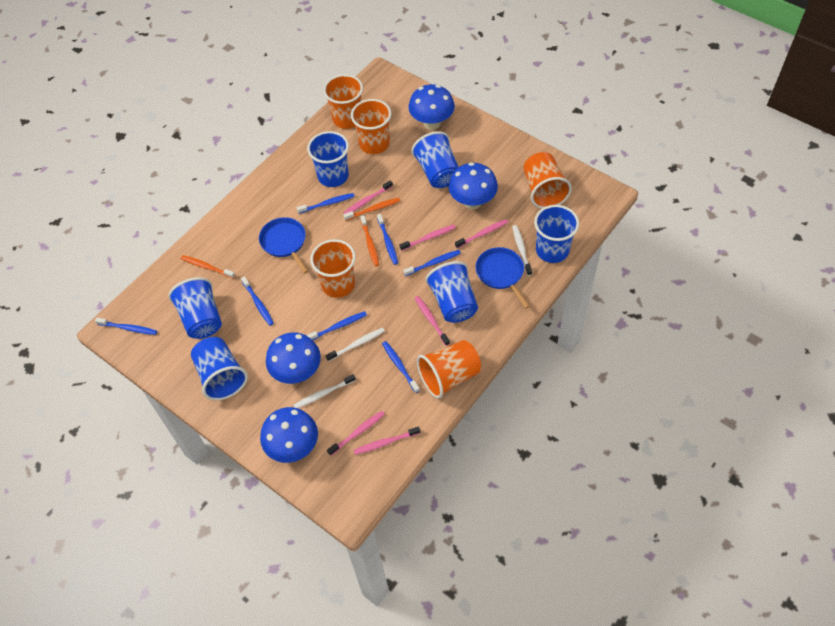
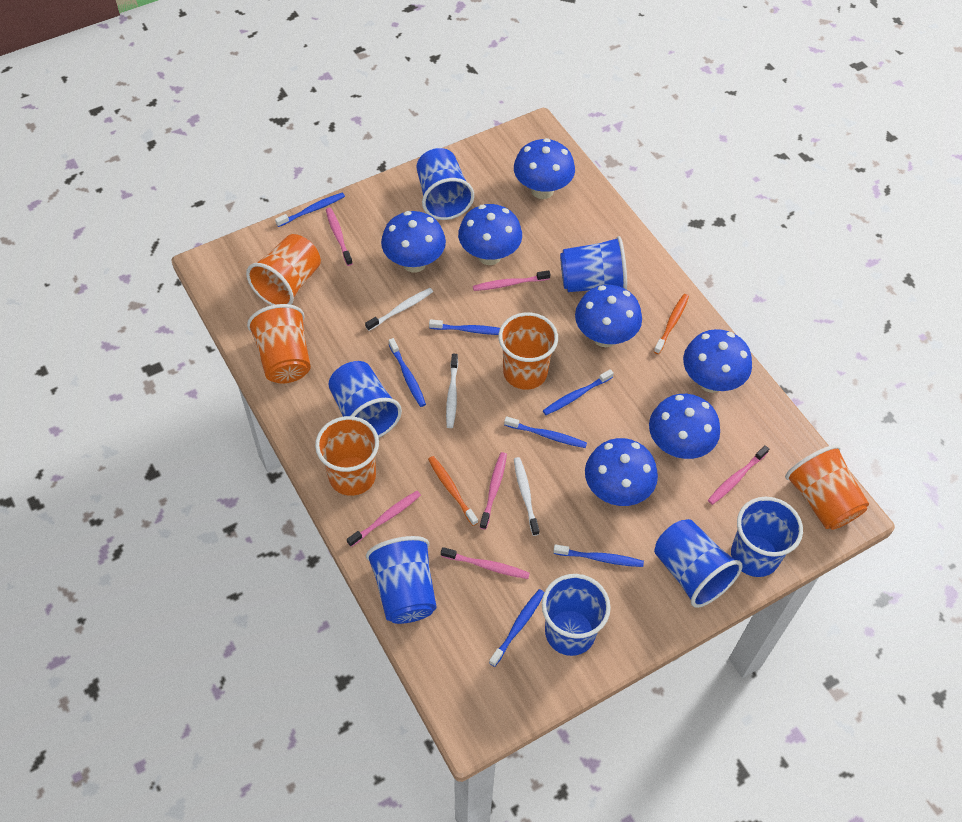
blue cup: 6 -> 7
blue mushroom: 4 -> 7
blue pan: 2 -> 0
orange toothbrush: 3 -> 2

